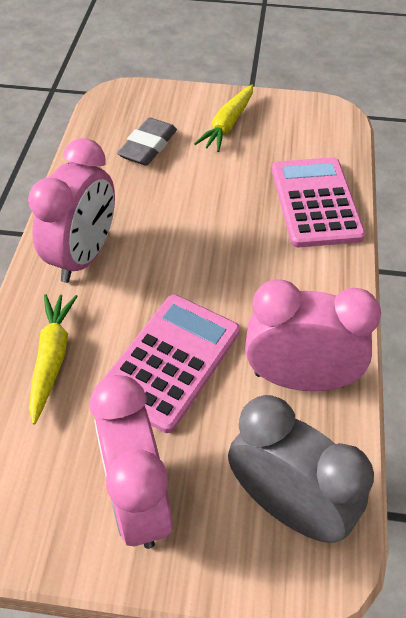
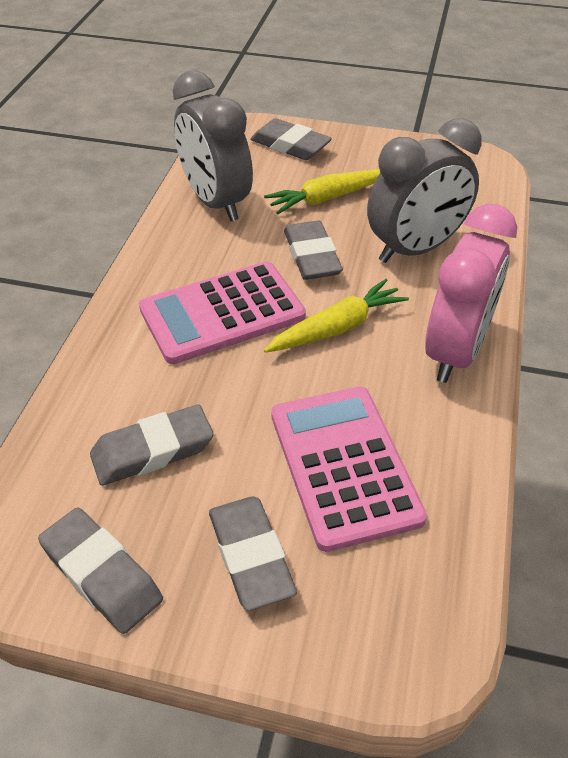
grey clock: 1 -> 2
grey eraser: 1 -> 5
pink clock: 3 -> 1

